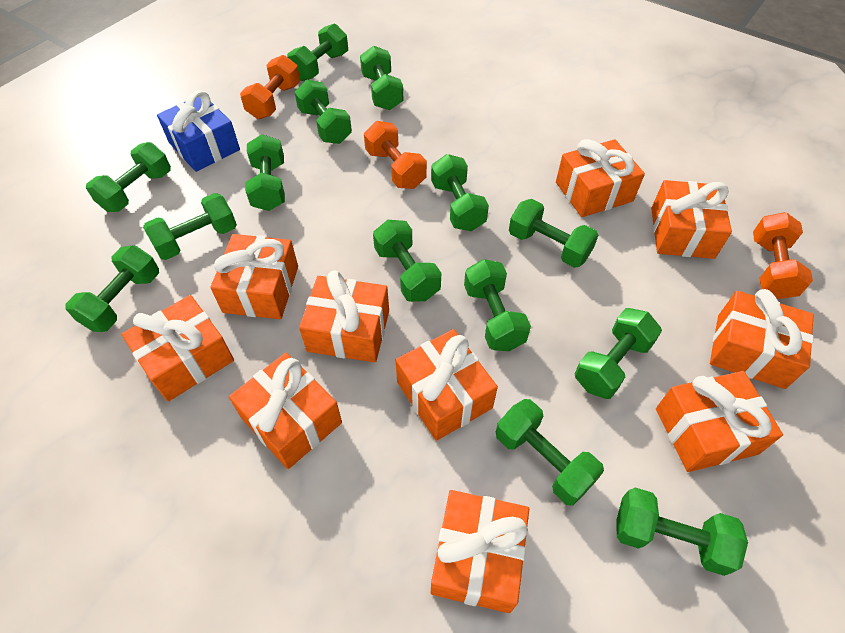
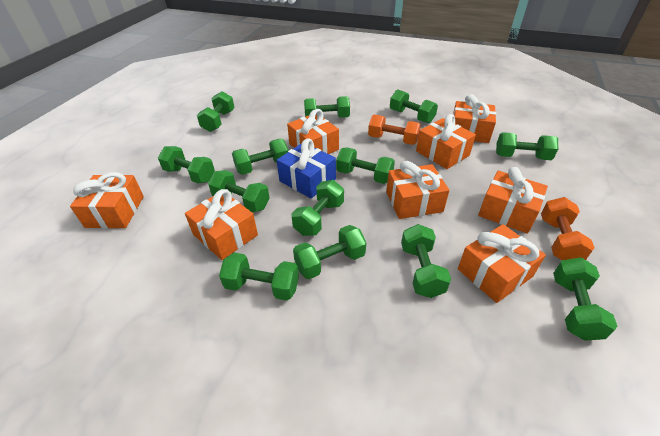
green dumbbell: 14 -> 13
orange dumbbell: 3 -> 2
orange gift: 10 -> 8

